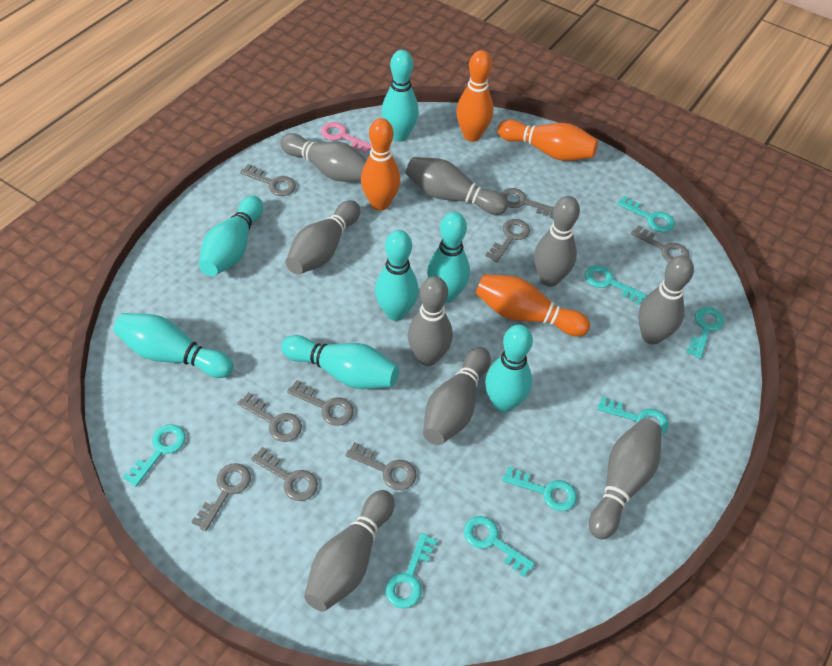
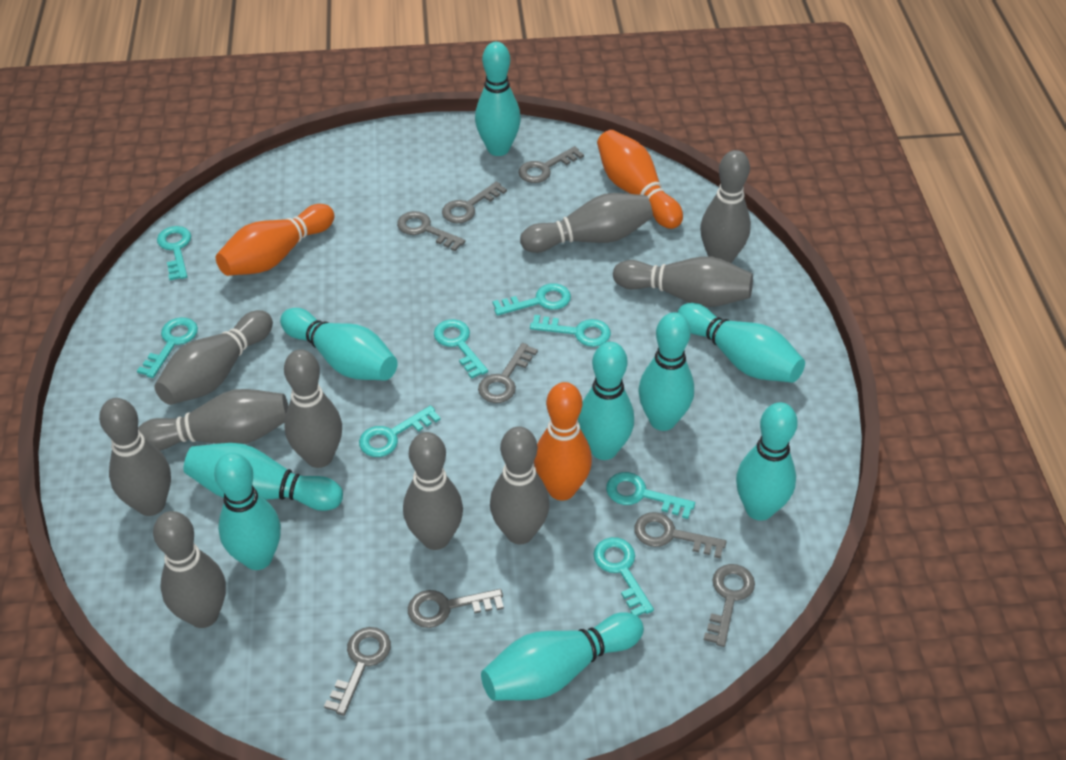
grey bowling pin: 9 -> 10
grey key: 9 -> 8
orange bowling pin: 4 -> 3
pink key: 1 -> 0
turquoise bowling pin: 7 -> 9

